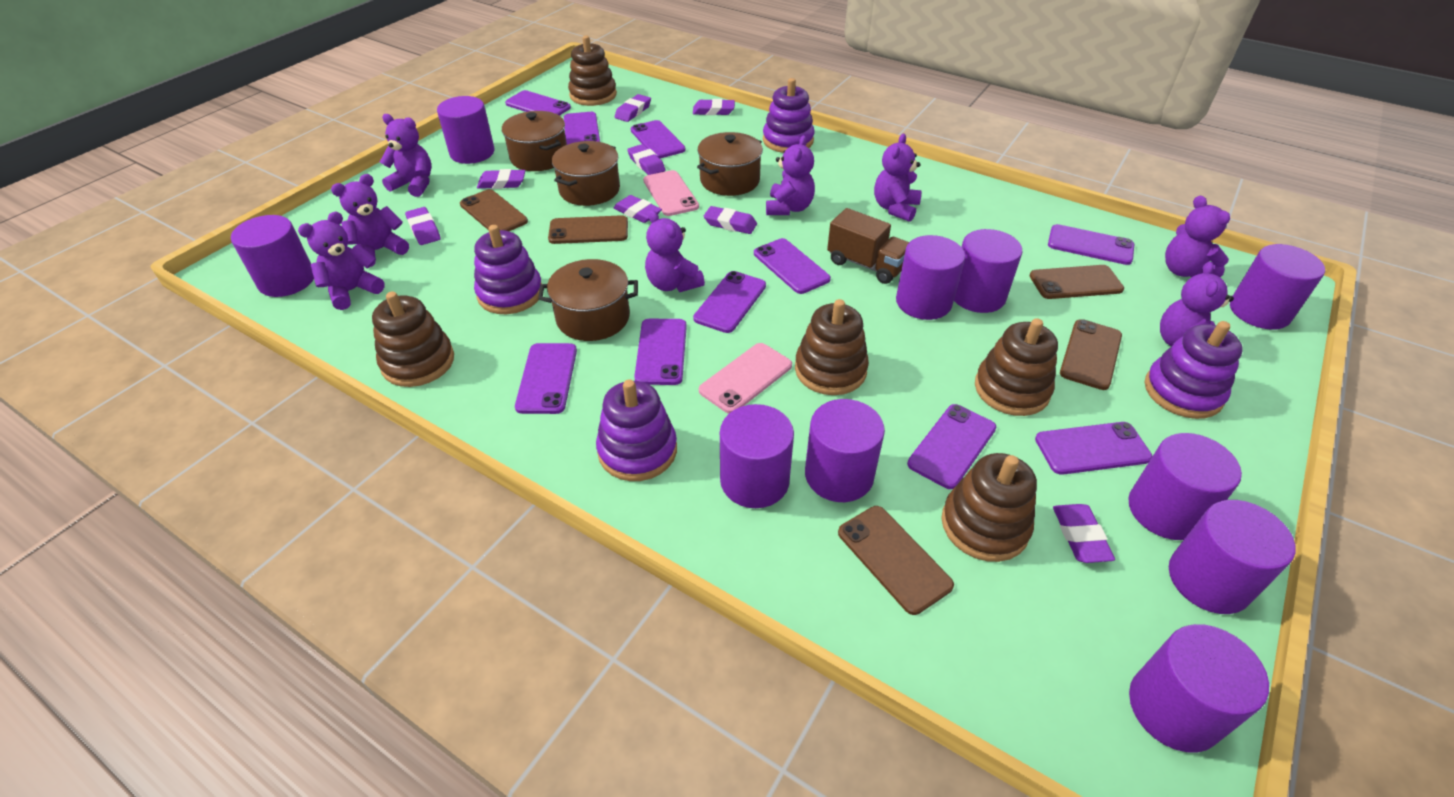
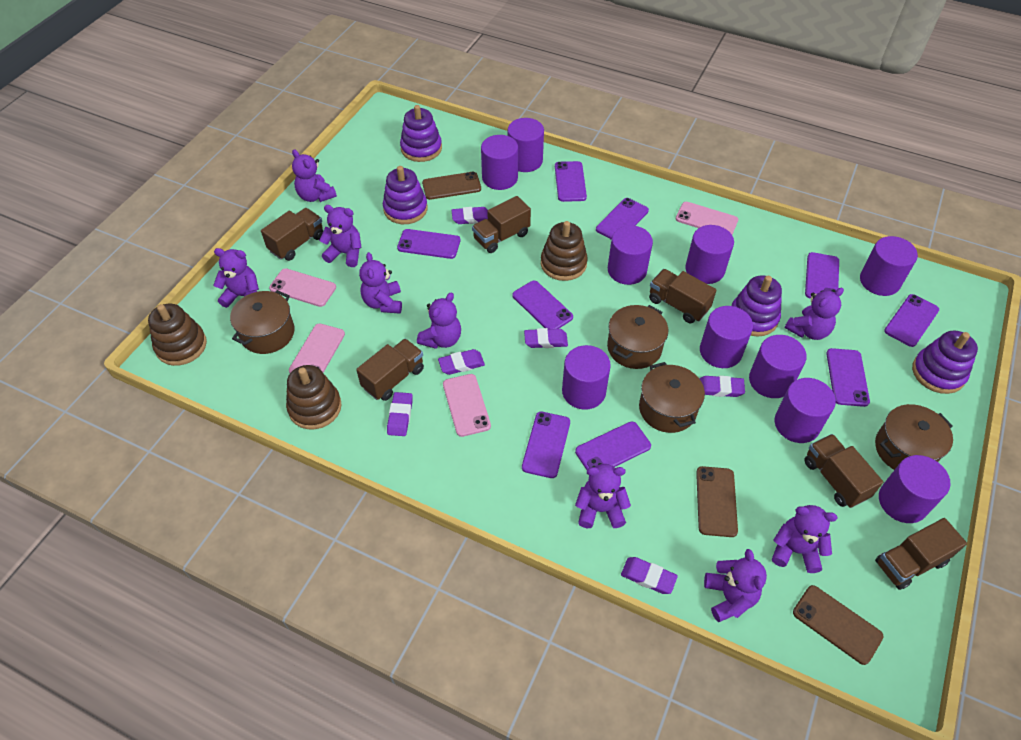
brown phone: 5 -> 3
brown stacking toy: 5 -> 3
brown truck: 1 -> 6
pink phone: 2 -> 4
purple eraser: 8 -> 6
purple phone: 10 -> 9
purple teddy bear: 8 -> 9

